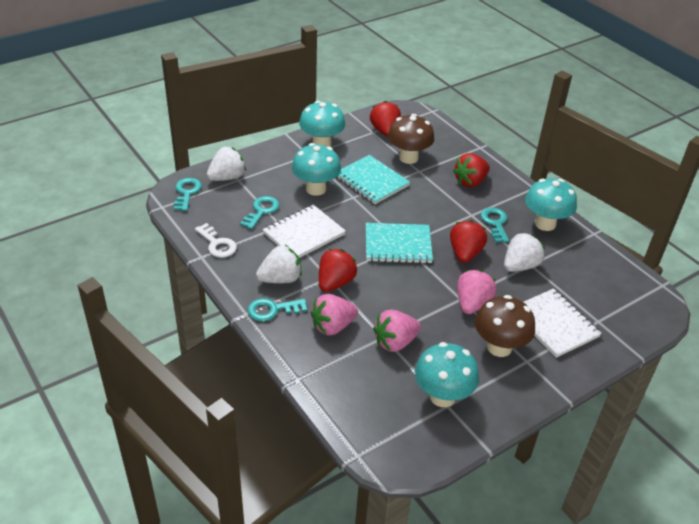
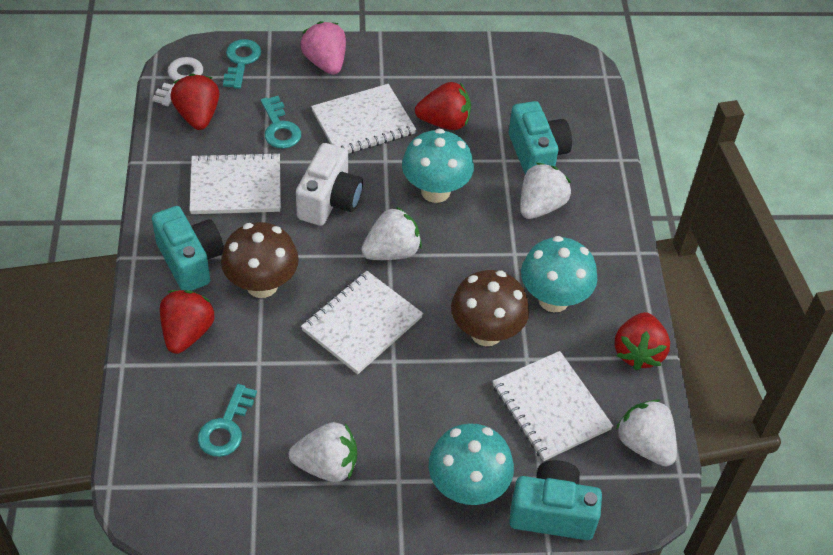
pink strawberry: 3 -> 1
turquoise camera: 0 -> 3
turquoise key: 4 -> 3
turquoise mushroom: 4 -> 3
turquoise notebook: 2 -> 0
white camera: 0 -> 1
white notebook: 2 -> 4
white strawberry: 3 -> 4

